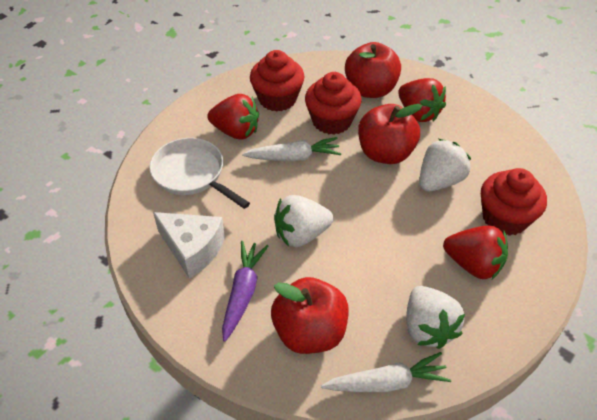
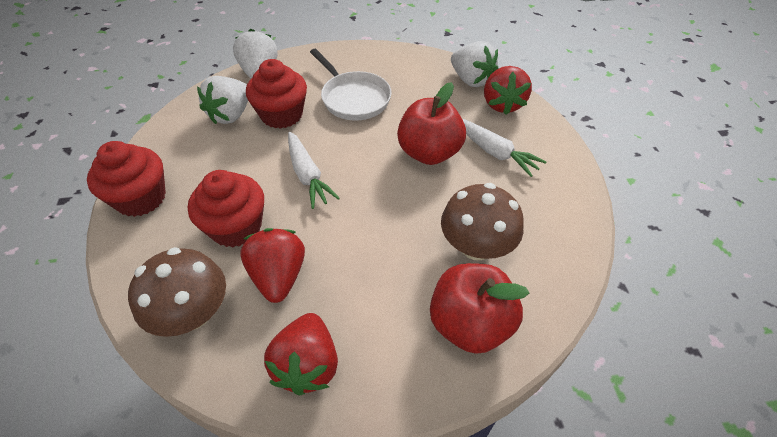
brown mushroom: 0 -> 2
purple carrot: 1 -> 0
red apple: 3 -> 2
white cheese: 1 -> 0

